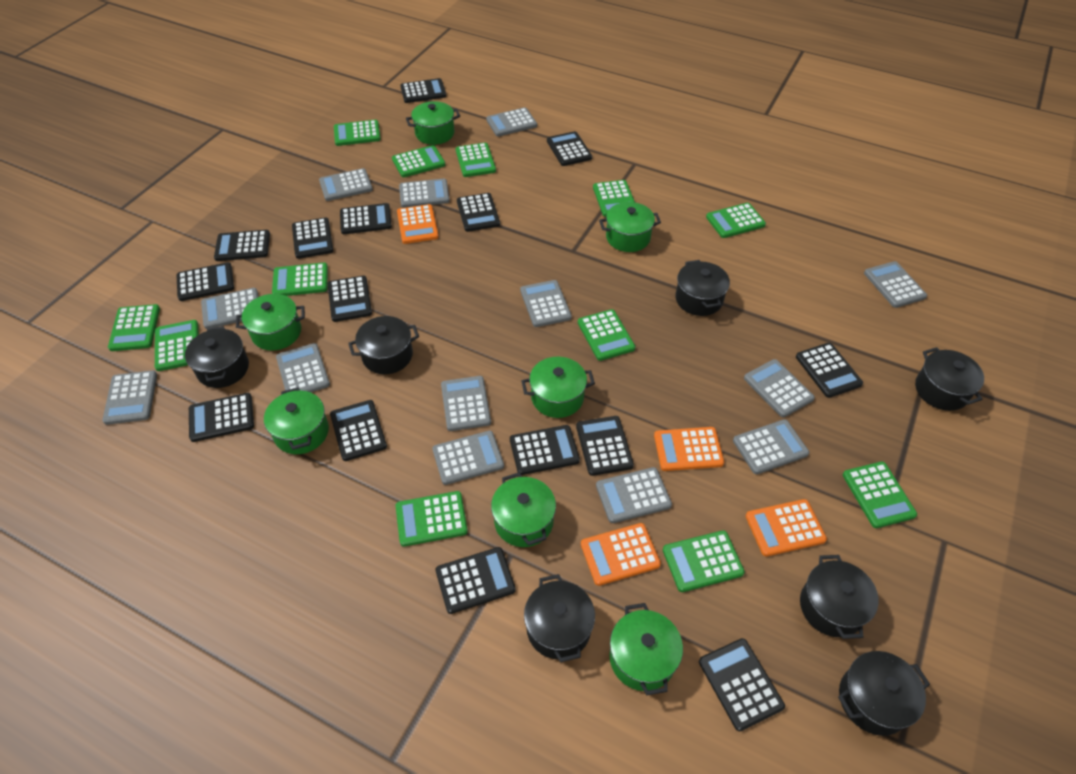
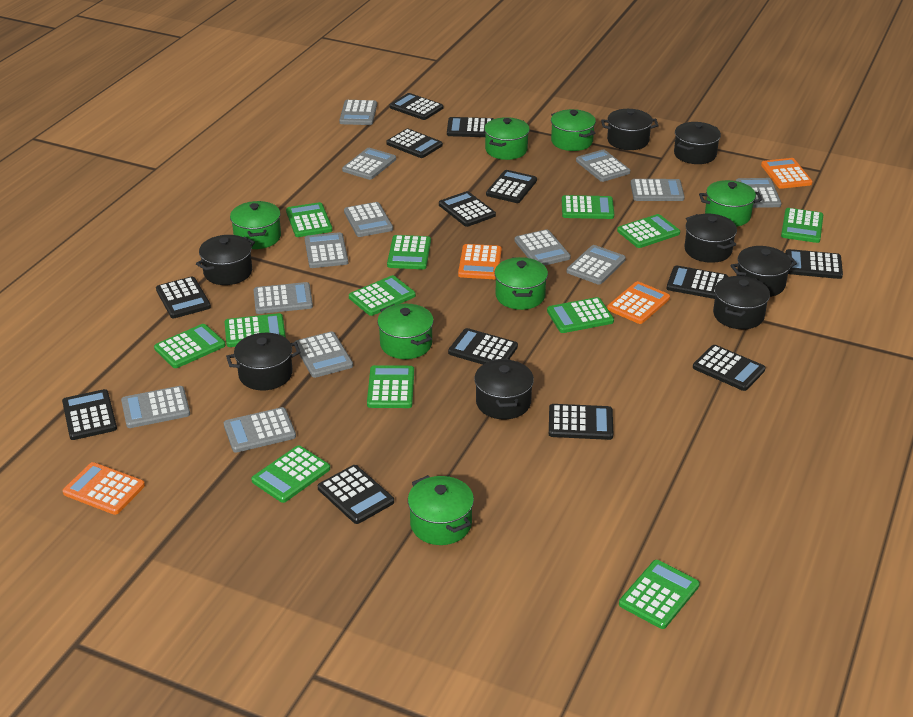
black calculator: 15 -> 13
black pot: 7 -> 8

